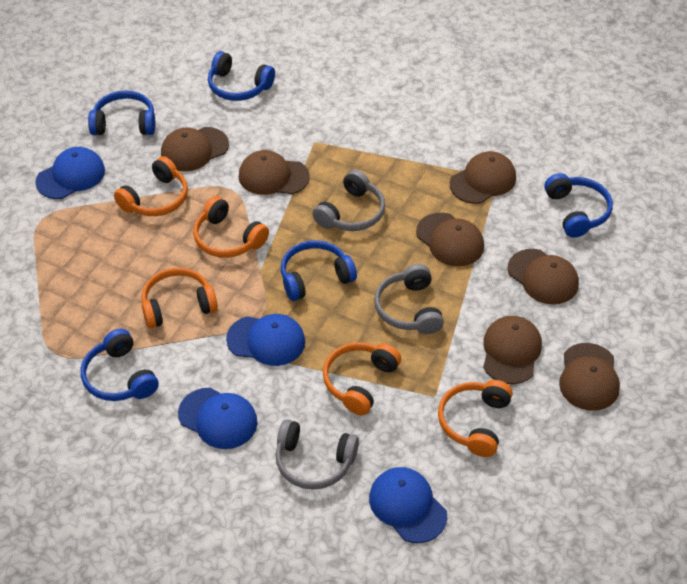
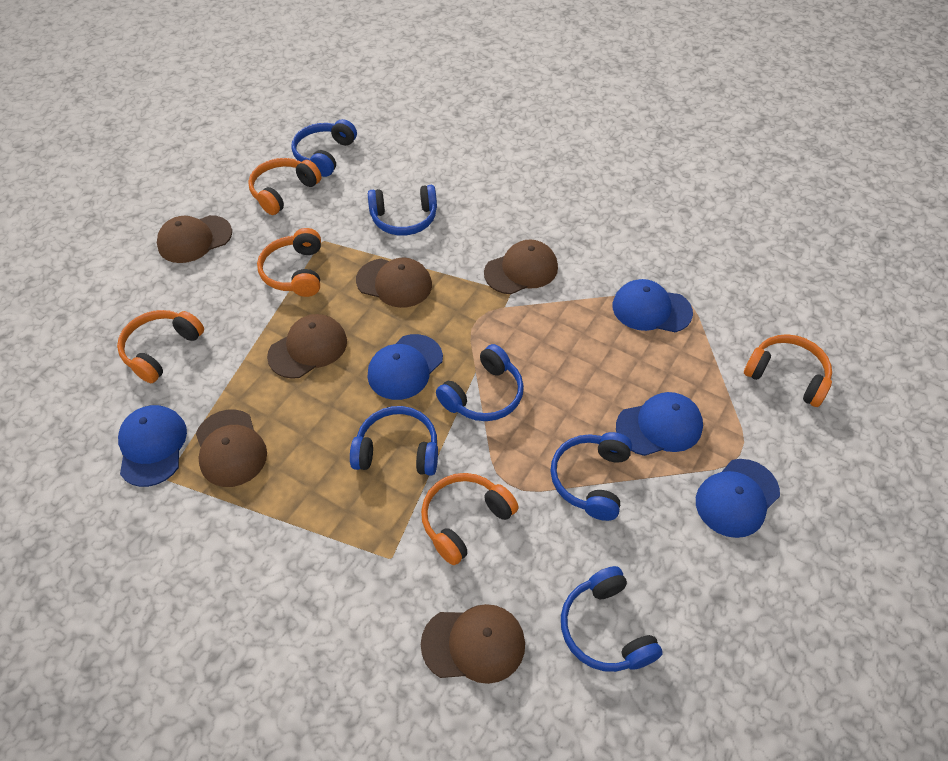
blue cap: 4 -> 5
blue headphones: 5 -> 6
brown cap: 7 -> 6
grey headphones: 3 -> 0

